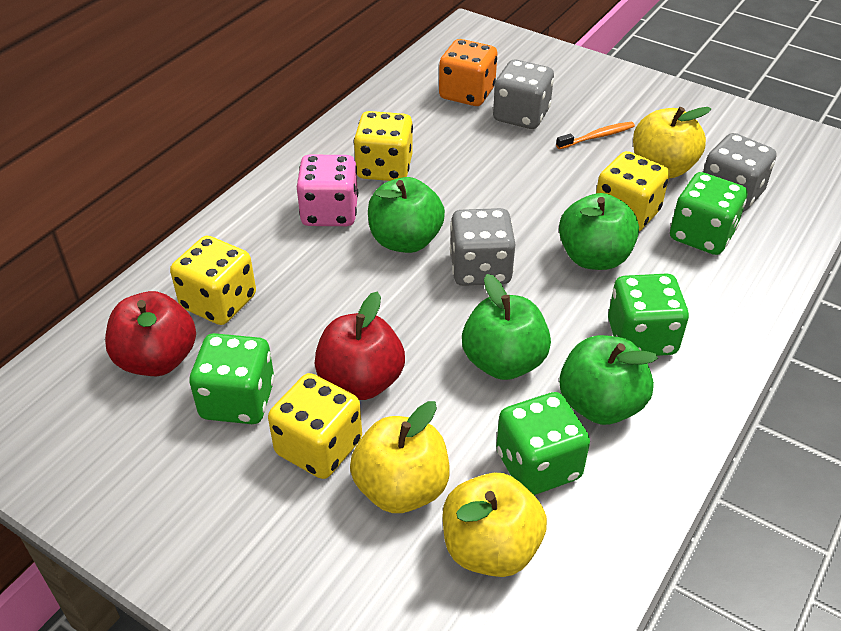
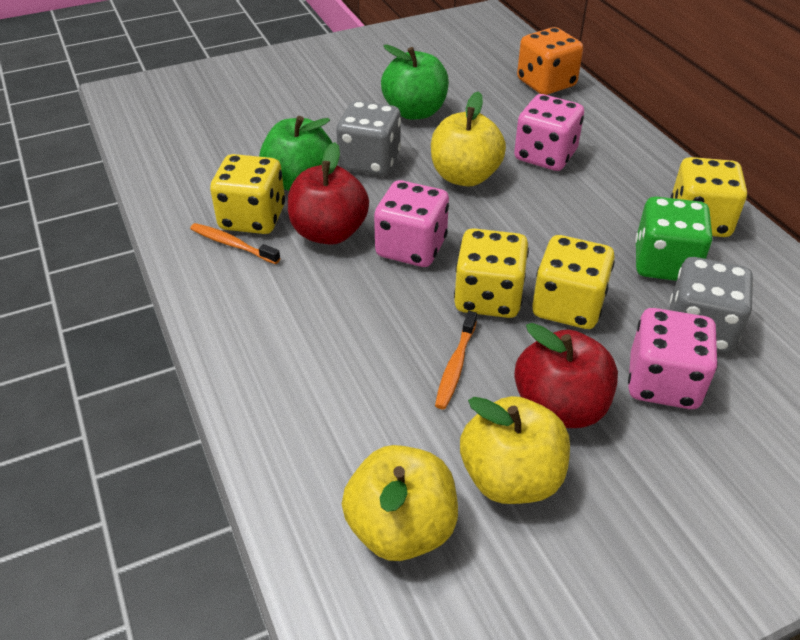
green apple: 4 -> 2
green dice: 4 -> 1
grey dice: 3 -> 2
orange toothbrush: 1 -> 2
pink dice: 1 -> 3

